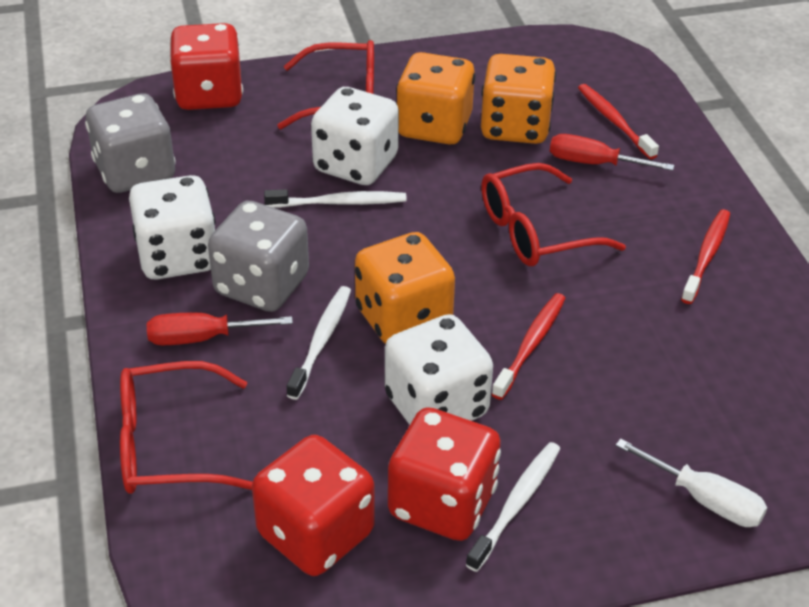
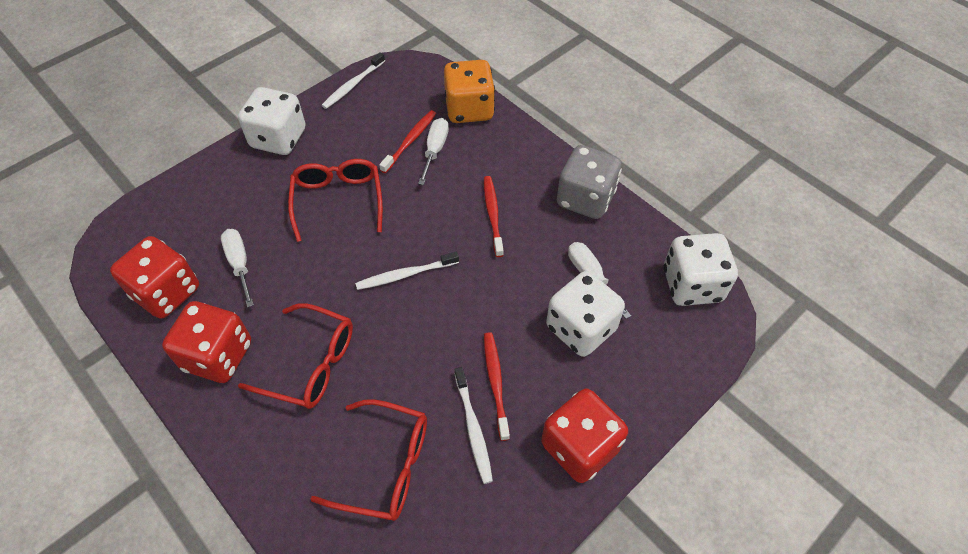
grey dice: 2 -> 1
orange dice: 3 -> 1
red screwdriver: 2 -> 0
white screwdriver: 1 -> 3

